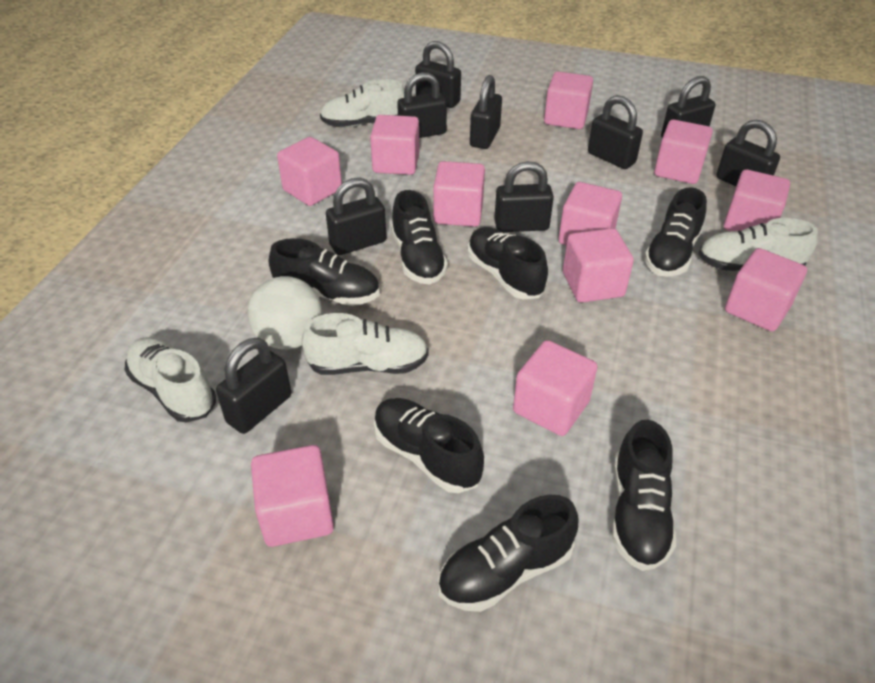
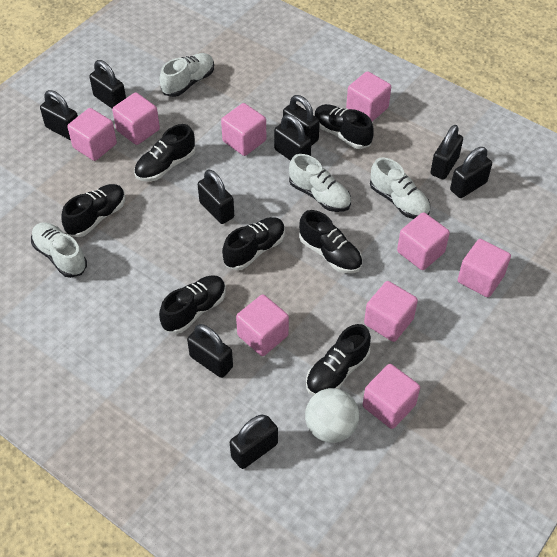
pink cube: 11 -> 9

